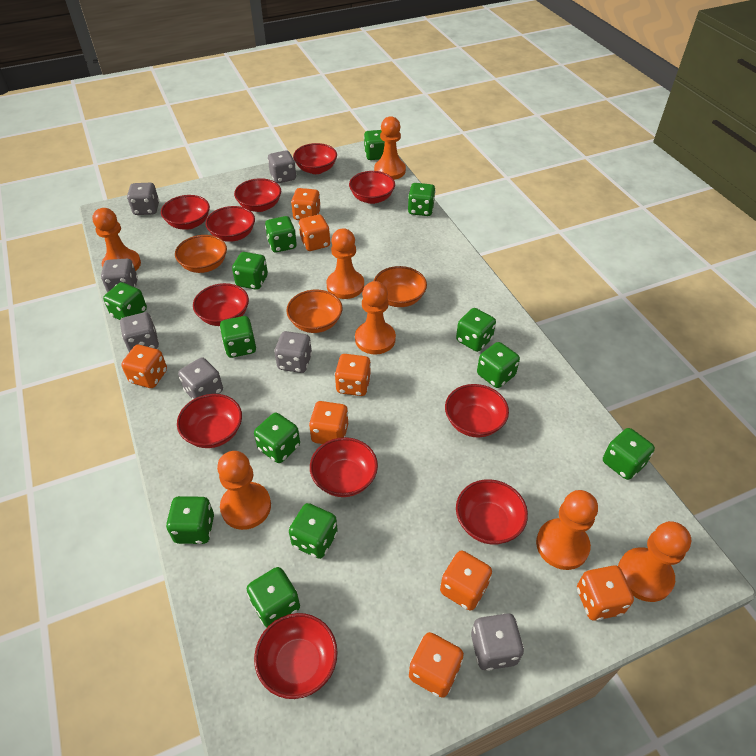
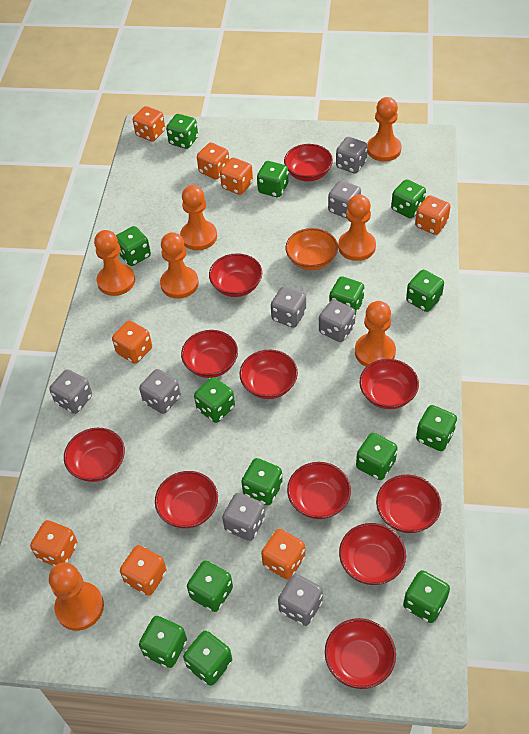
green dice: 13 -> 14
grey dice: 7 -> 8
orange bowl: 3 -> 1

